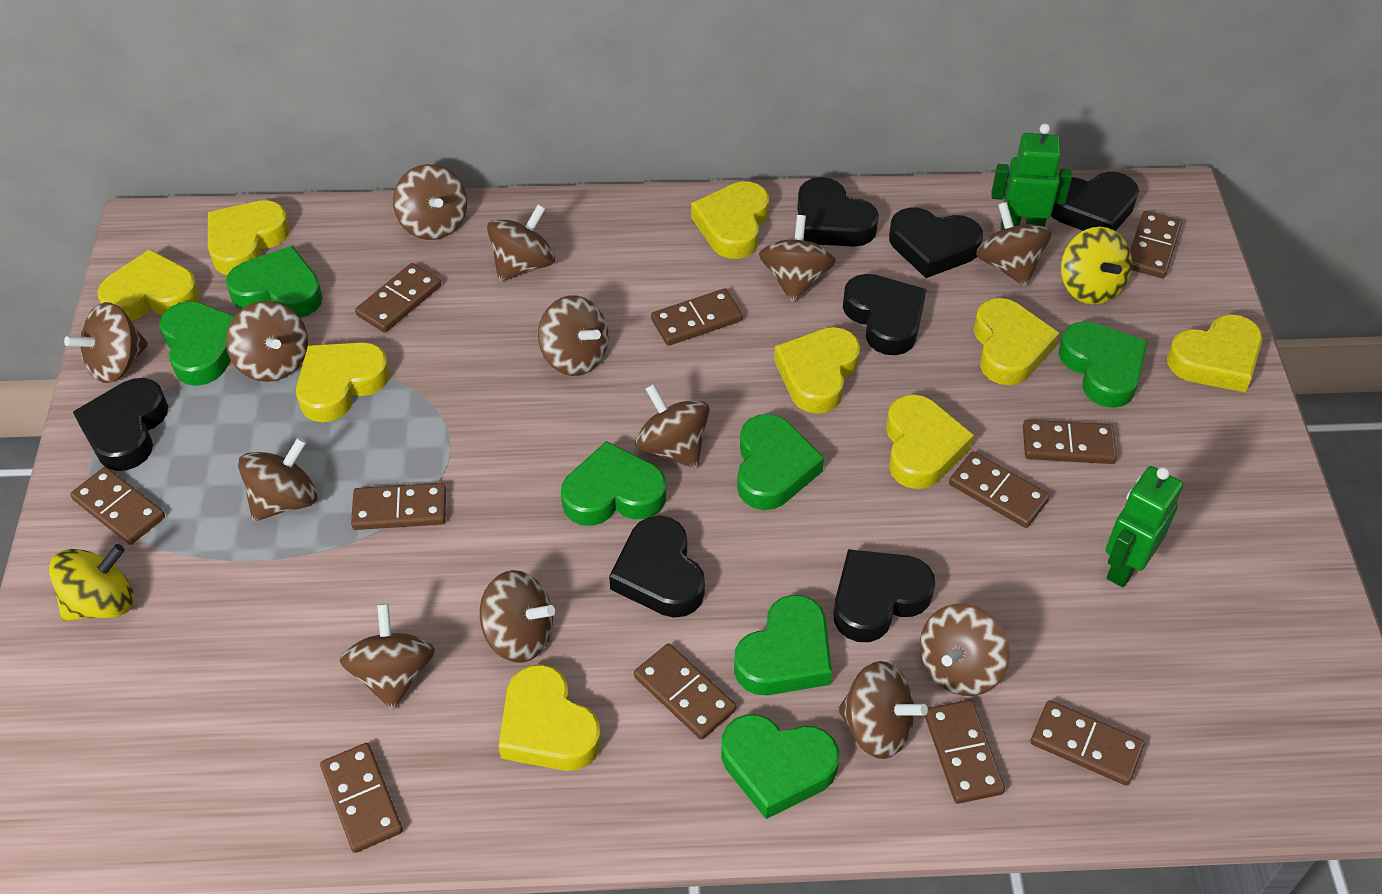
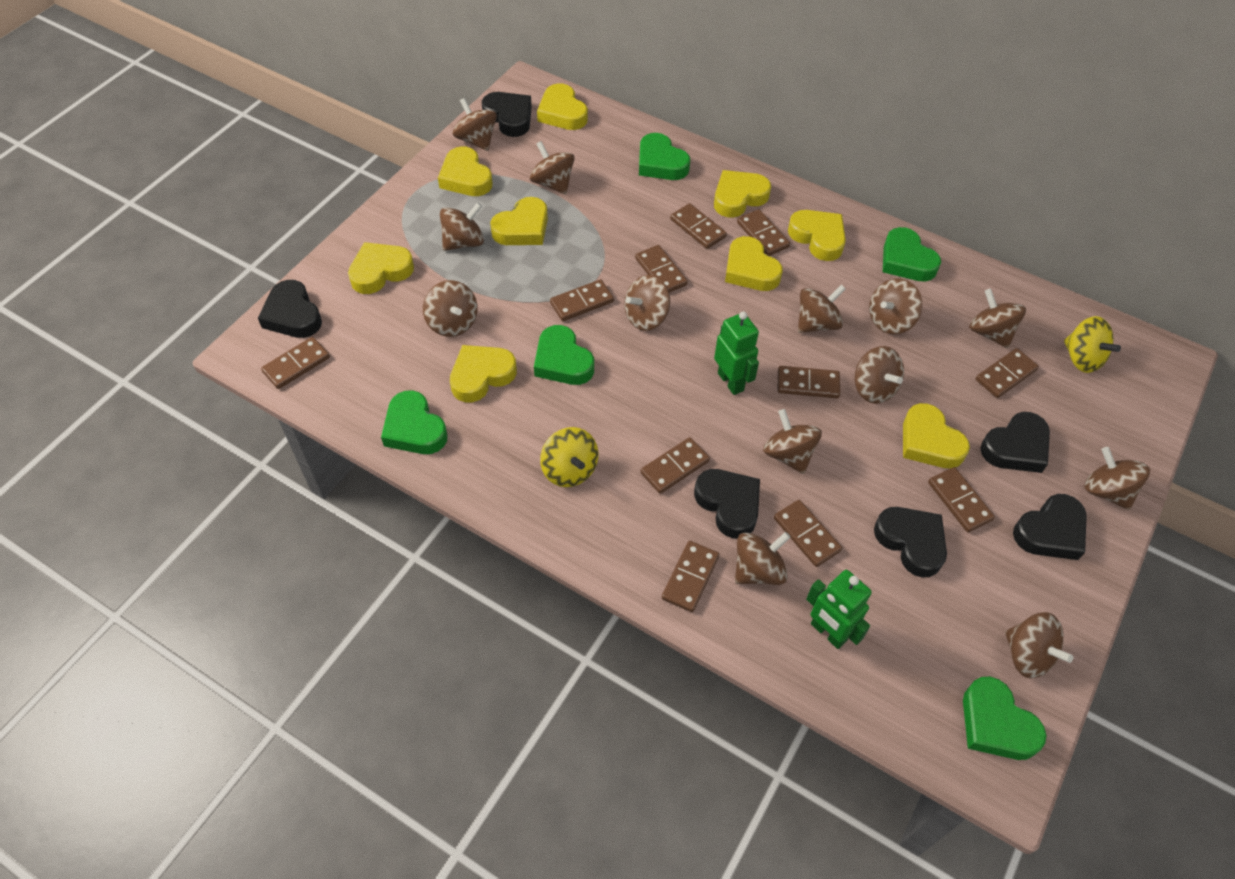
black heart: 7 -> 6
green heart: 7 -> 5

